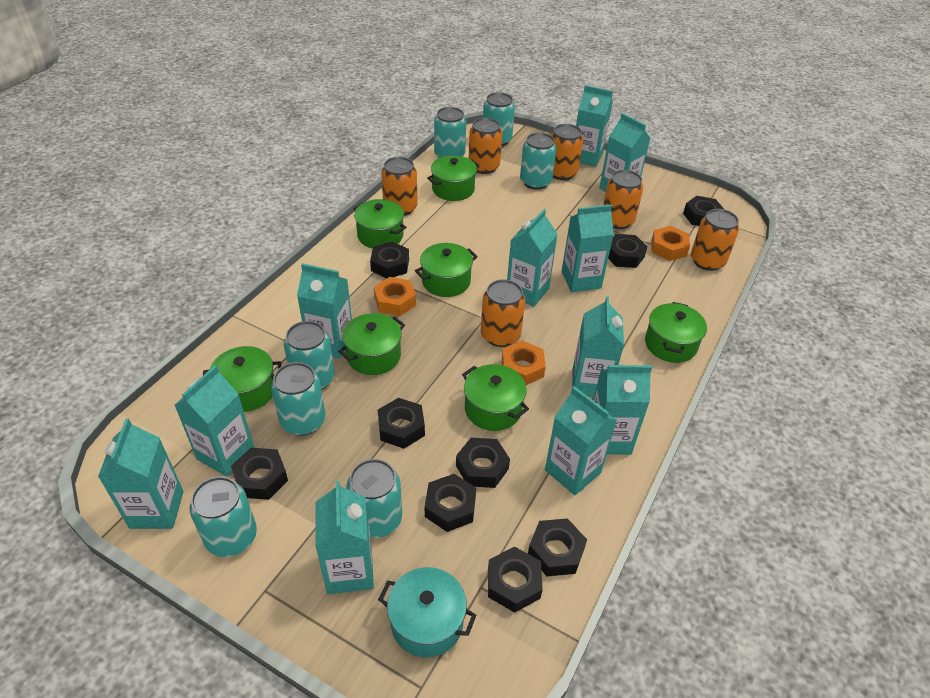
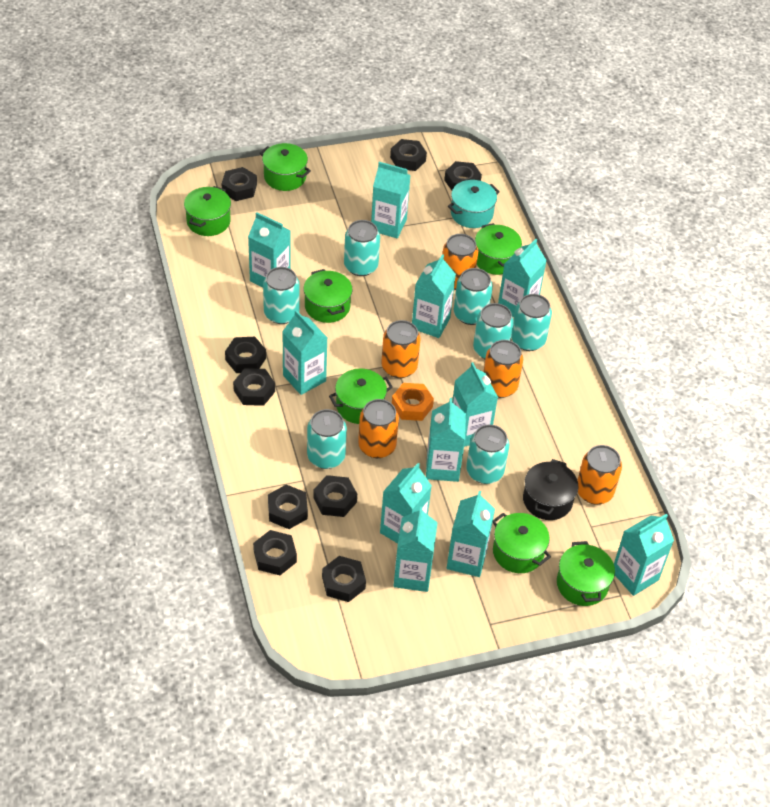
black pot: 0 -> 1
orange can: 6 -> 5
orange nut: 3 -> 1

